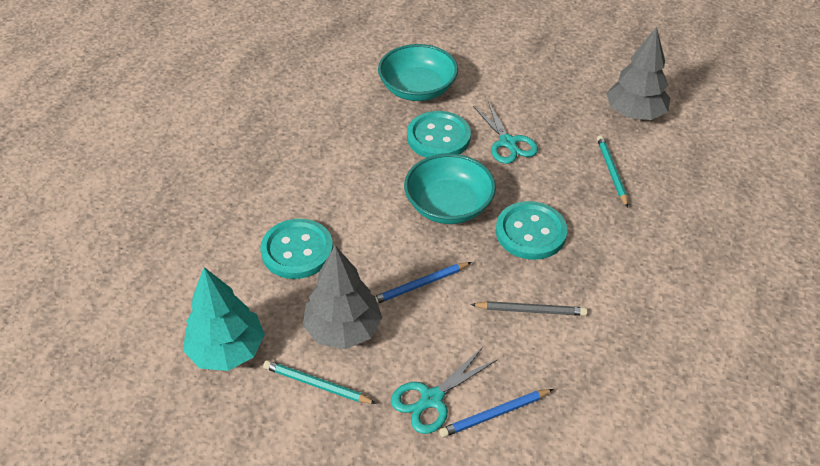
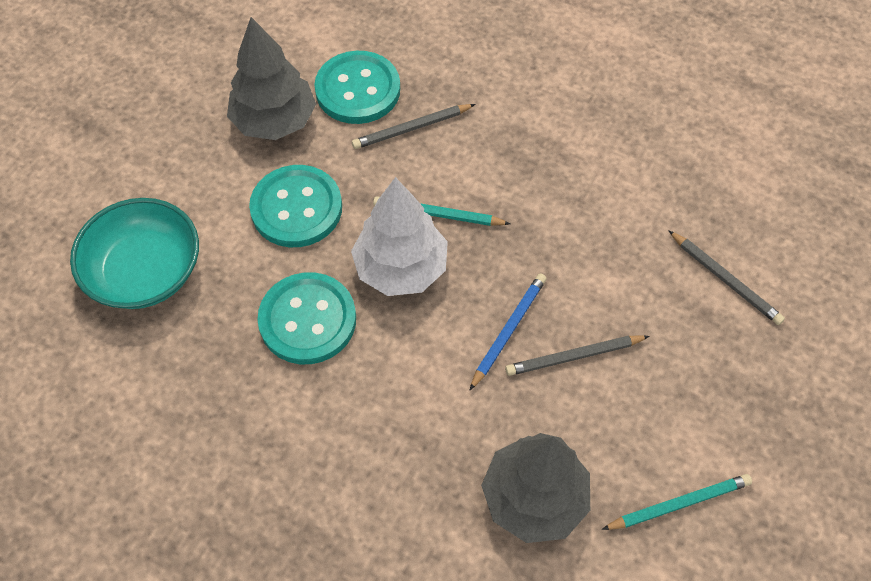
blue pencil: 2 -> 1
grey pencil: 1 -> 3
turquoise bowl: 2 -> 1
turquoise scissors: 2 -> 0
turquoise tree: 1 -> 0
white tree: 0 -> 1

